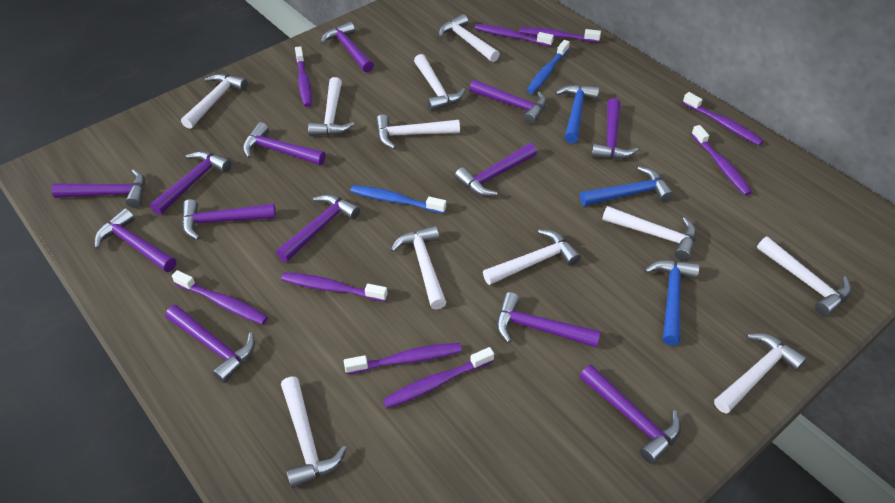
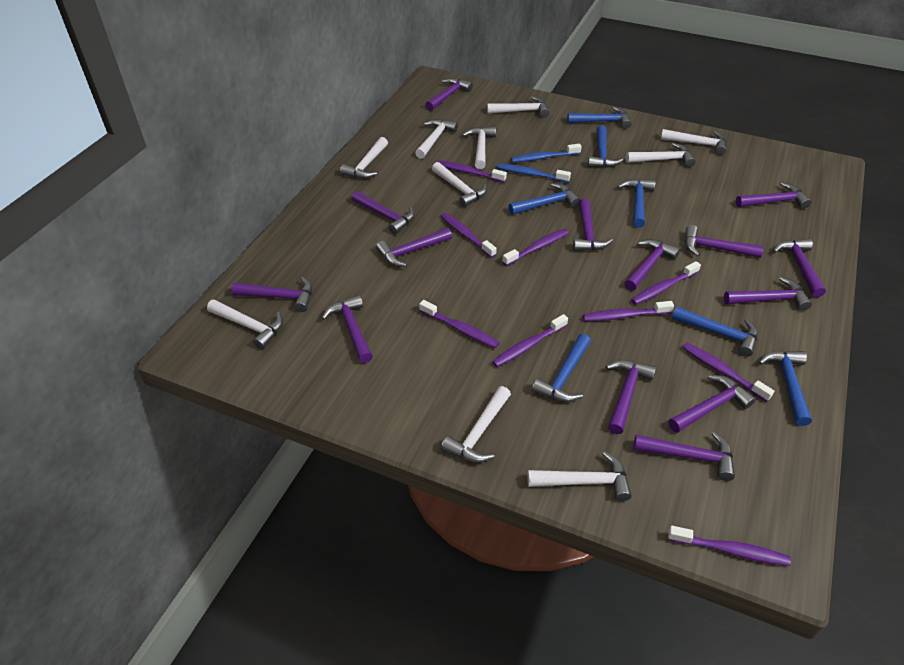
blue hammer: 3 -> 7
purple hammer: 13 -> 14
white hammer: 11 -> 10

